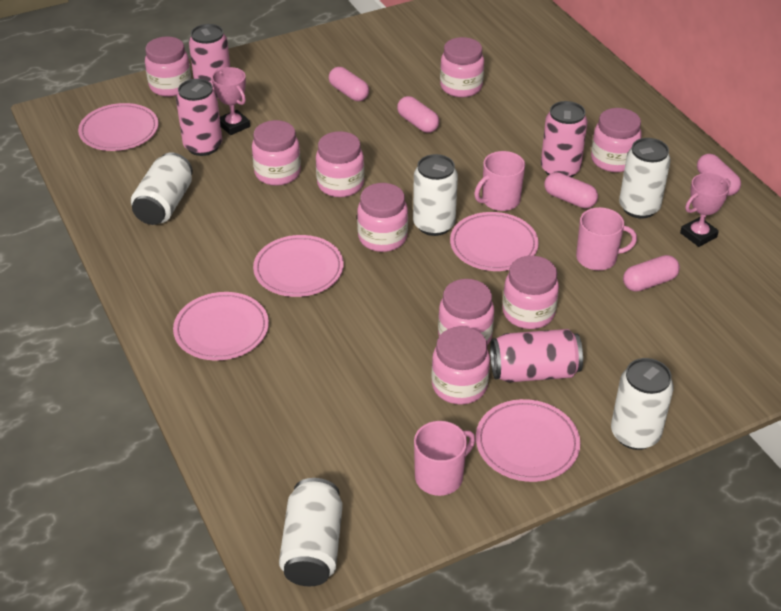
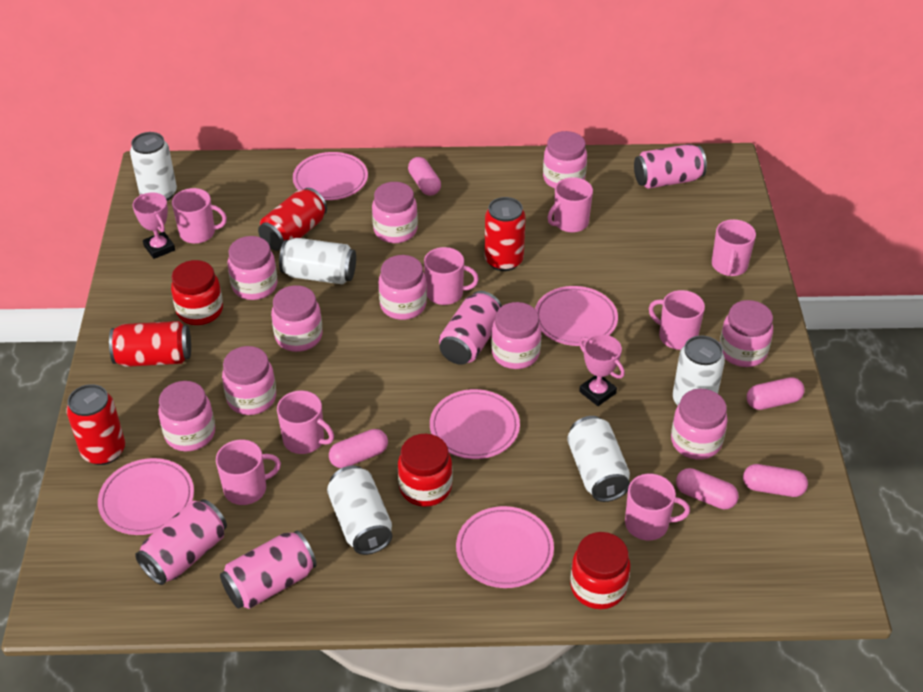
pink jar: 9 -> 10
pink mug: 3 -> 8
red can: 0 -> 4
red jar: 0 -> 3

